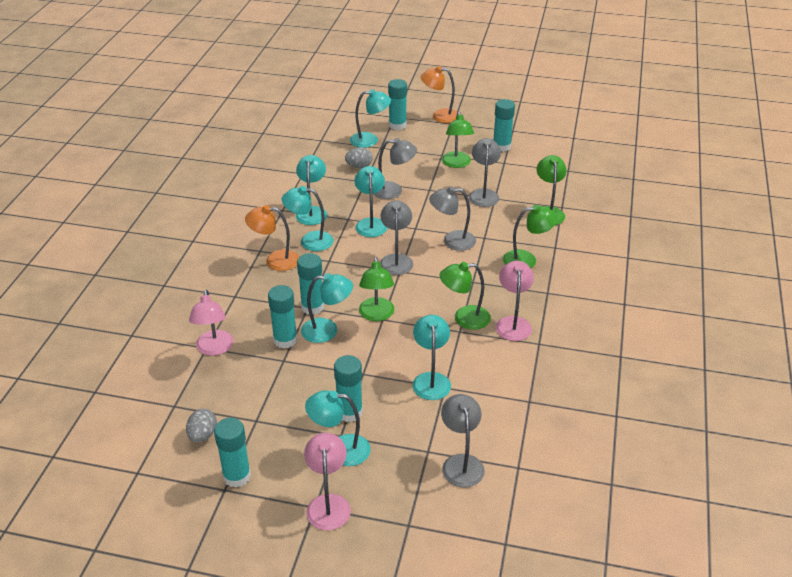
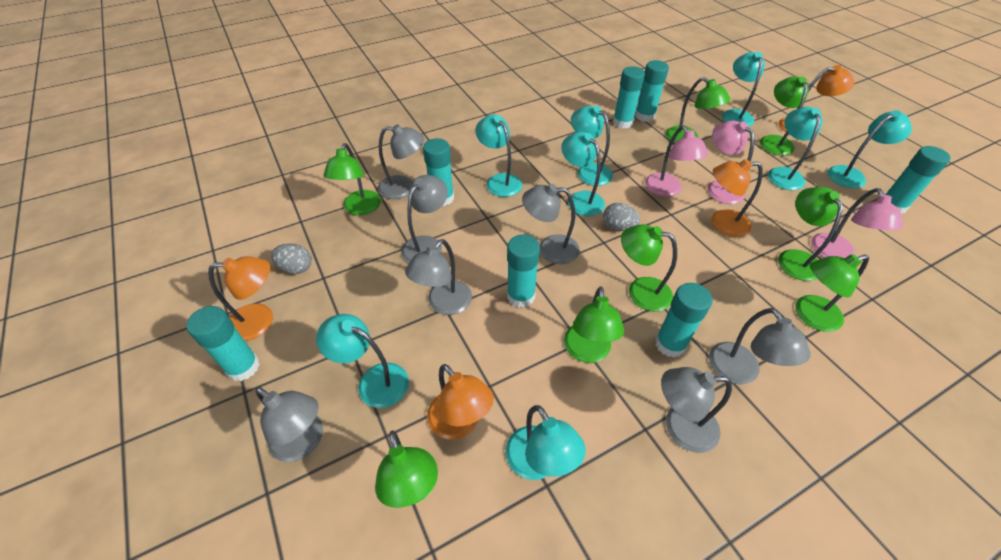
green lamp: 5 -> 8
grey lamp: 5 -> 7
orange lamp: 2 -> 4
turquoise glue stick: 6 -> 7
turquoise lamp: 7 -> 8

